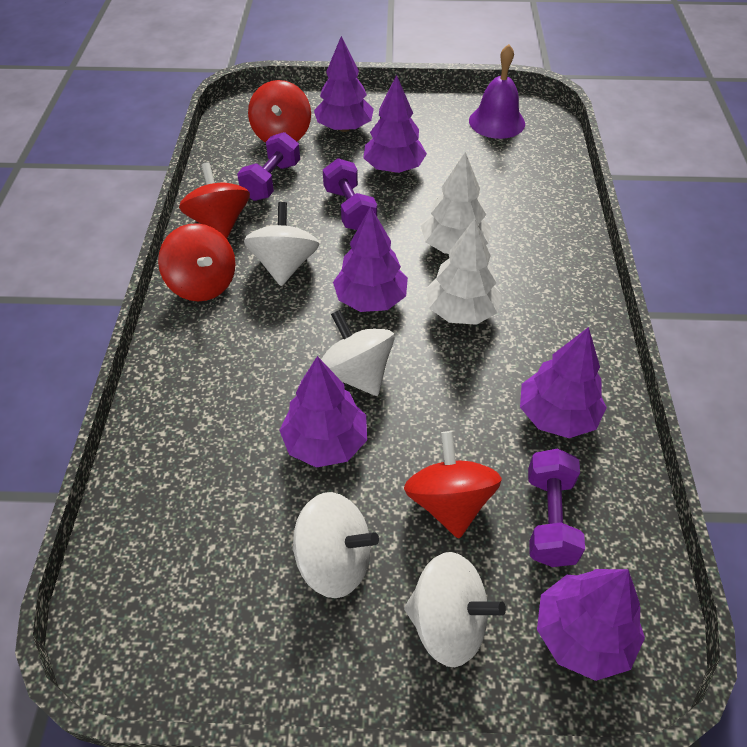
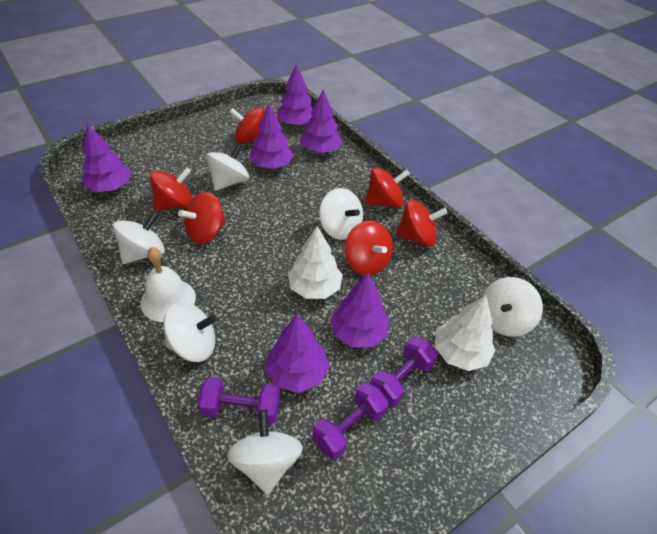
purple bell: 1 -> 0
red spinning top: 4 -> 6
white bell: 0 -> 1
white spinning top: 4 -> 6

